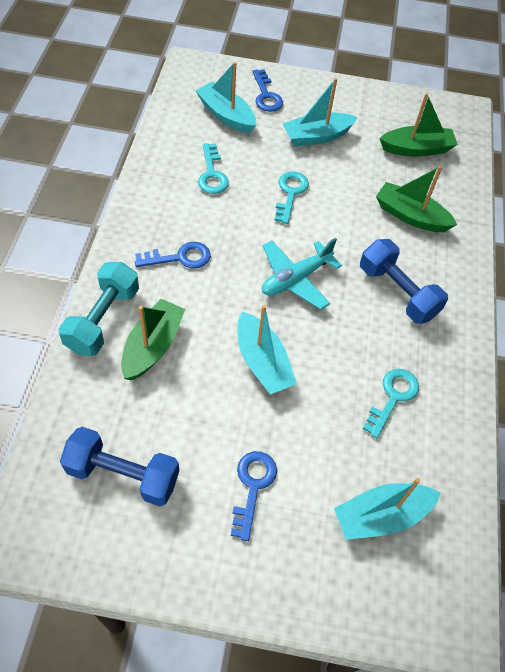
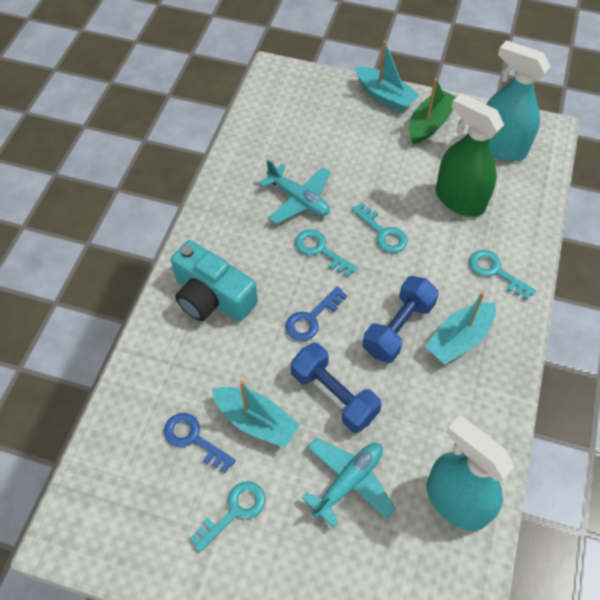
blue key: 3 -> 2
green boat: 3 -> 1
green spray bottle: 0 -> 1
turquoise boat: 4 -> 3
turquoise camera: 0 -> 1
turquoise dumbbell: 1 -> 0
turquoise key: 3 -> 4
turquoise plane: 1 -> 2
turquoise spray bottle: 0 -> 2

